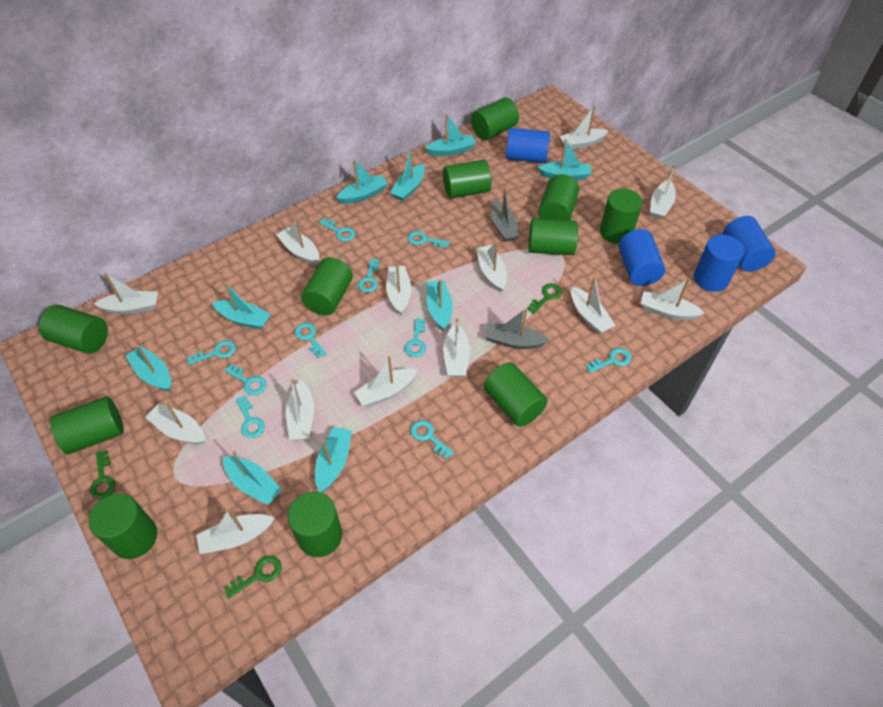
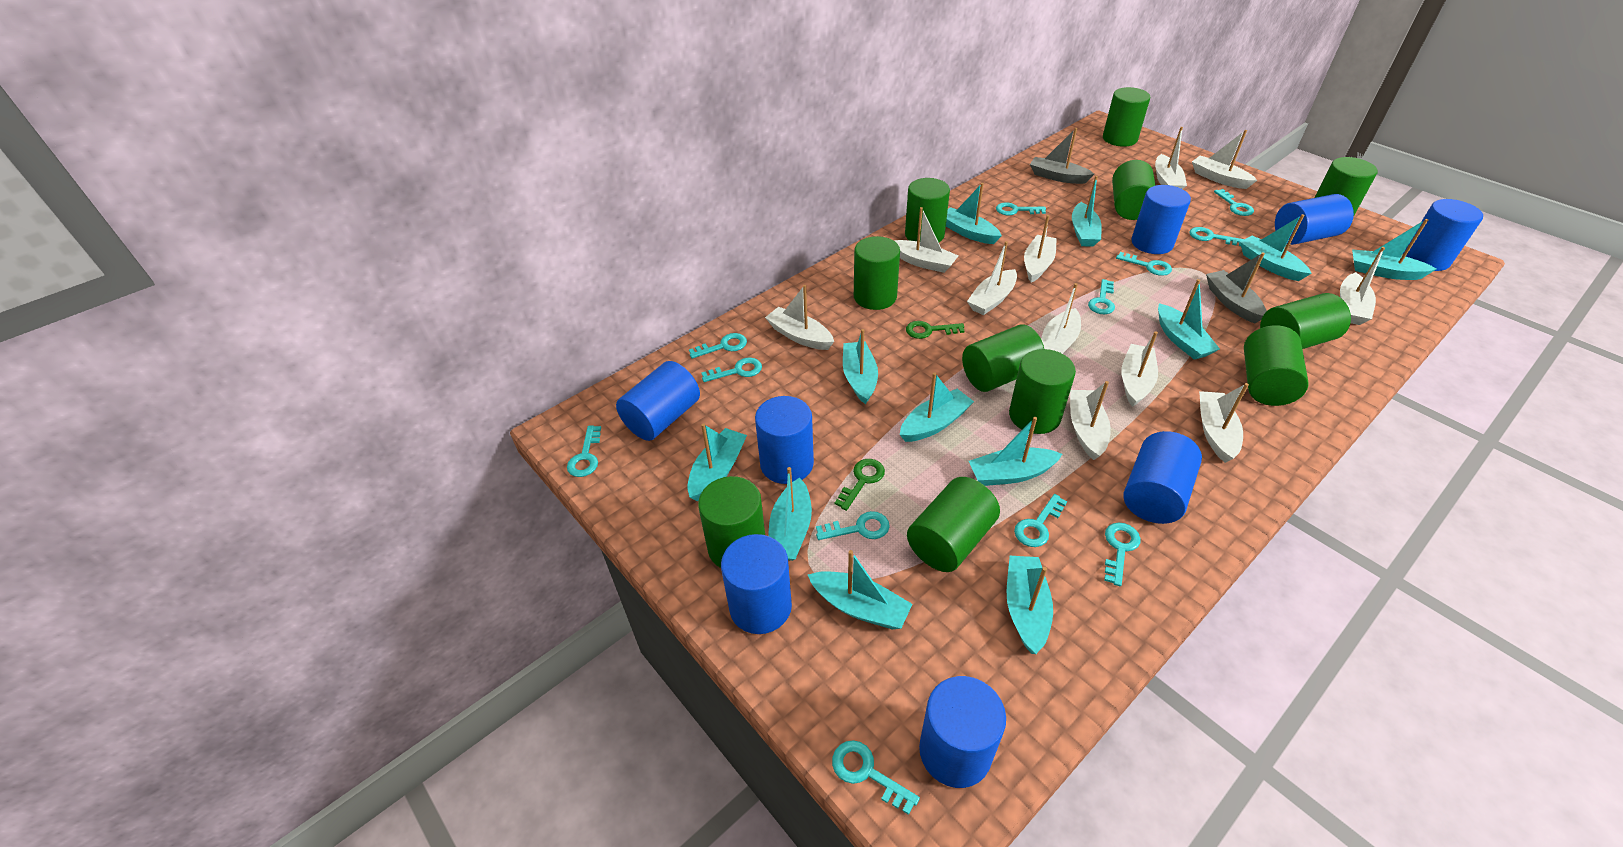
blue cylinder: 4 -> 8
green key: 3 -> 2
turquoise boat: 9 -> 12
turquoise key: 10 -> 12
white boat: 13 -> 11

